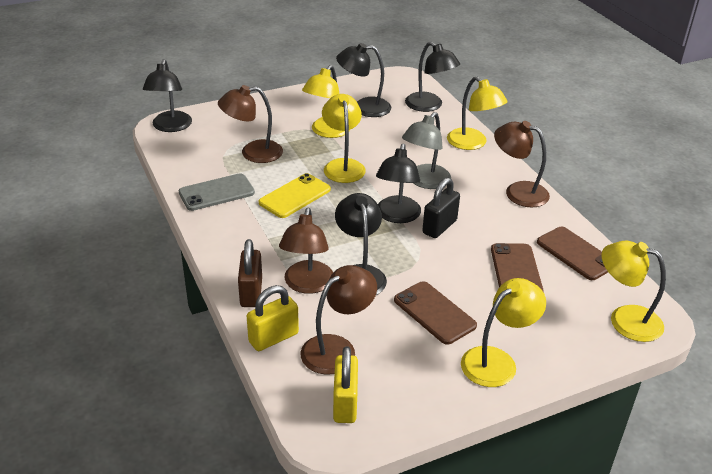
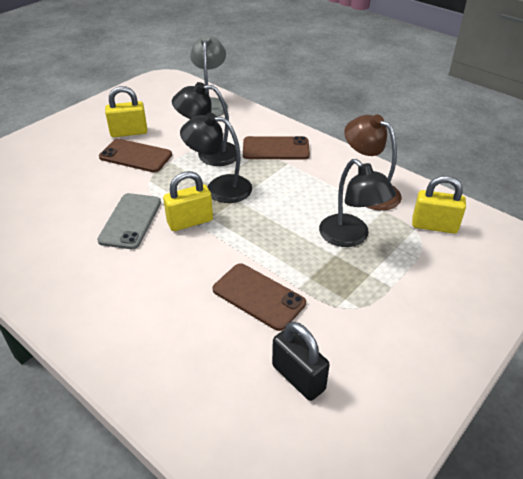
black lamp: 5 -> 3
brown lamp: 4 -> 1
brown padlock: 1 -> 0
yellow lamp: 5 -> 0
yellow padlock: 2 -> 3
yellow phone: 1 -> 0

